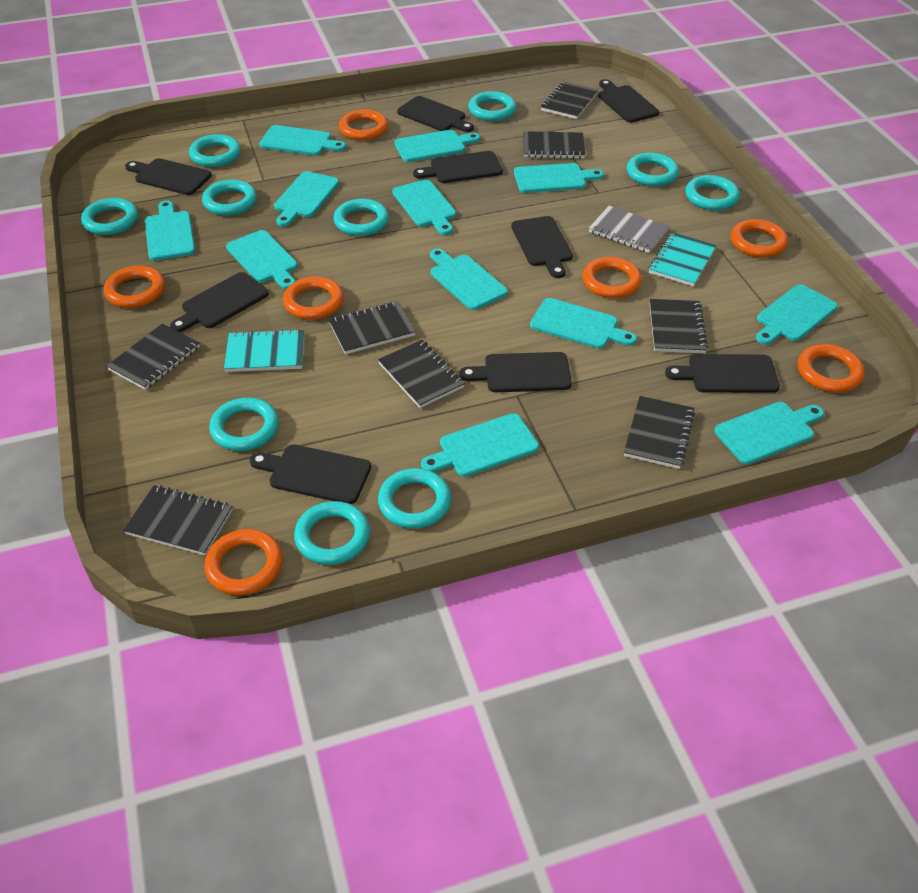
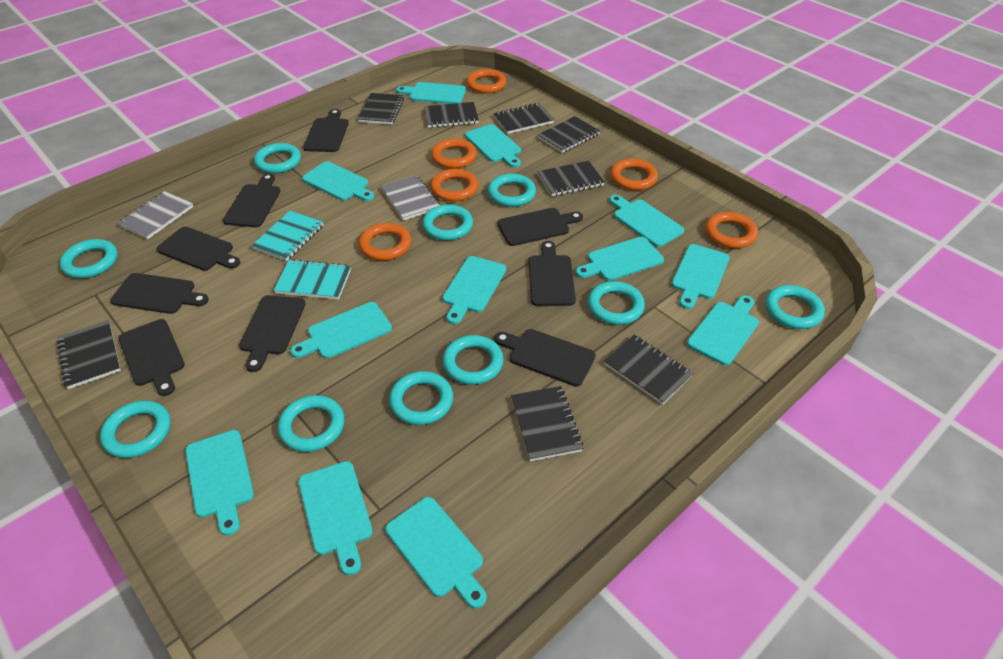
grey notebook: 1 -> 2
orange ring: 7 -> 6

